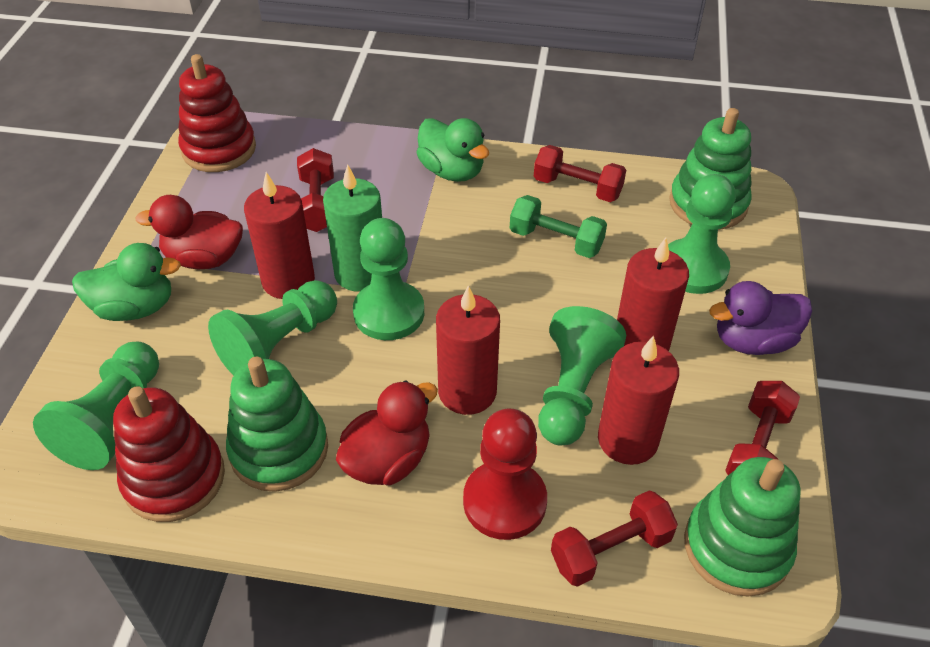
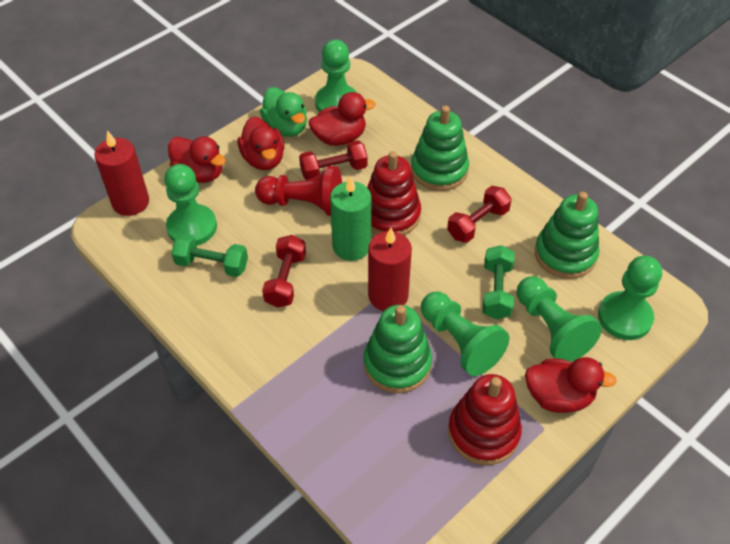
green duck: 2 -> 1
green dumbbell: 1 -> 2
purple duck: 1 -> 0
red candle: 4 -> 2
red duck: 2 -> 4
red dumbbell: 4 -> 3

